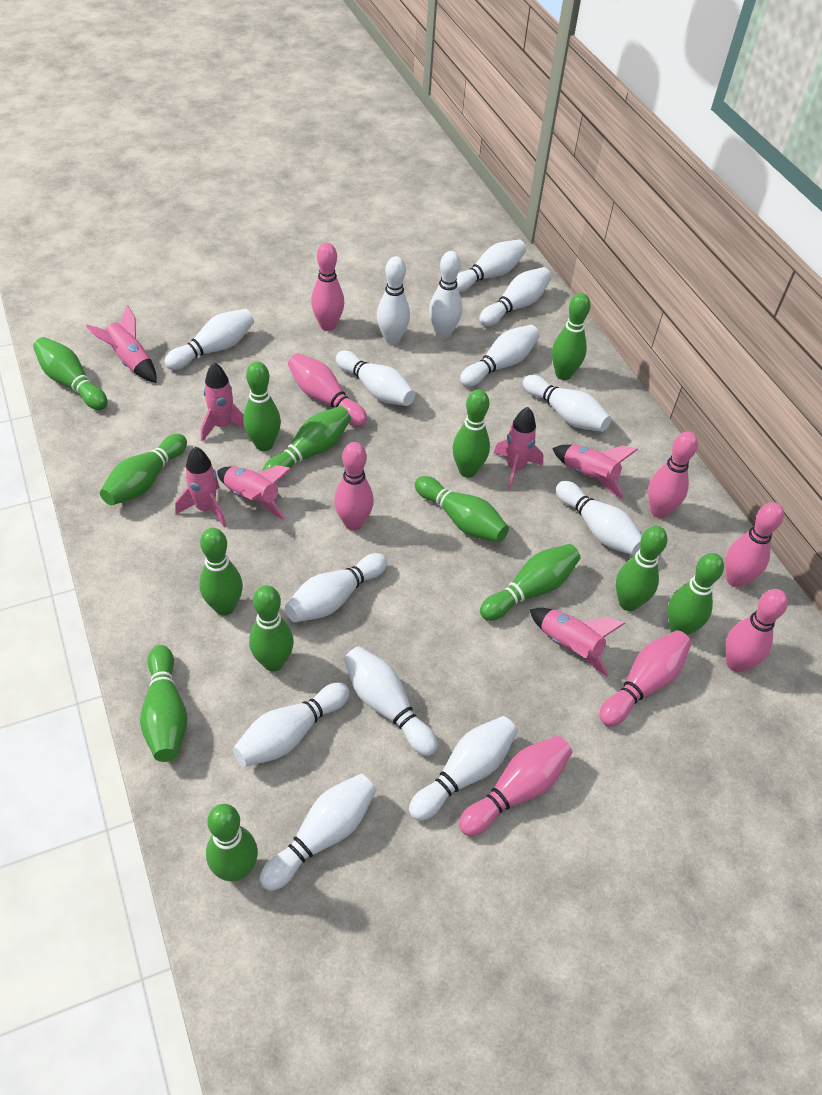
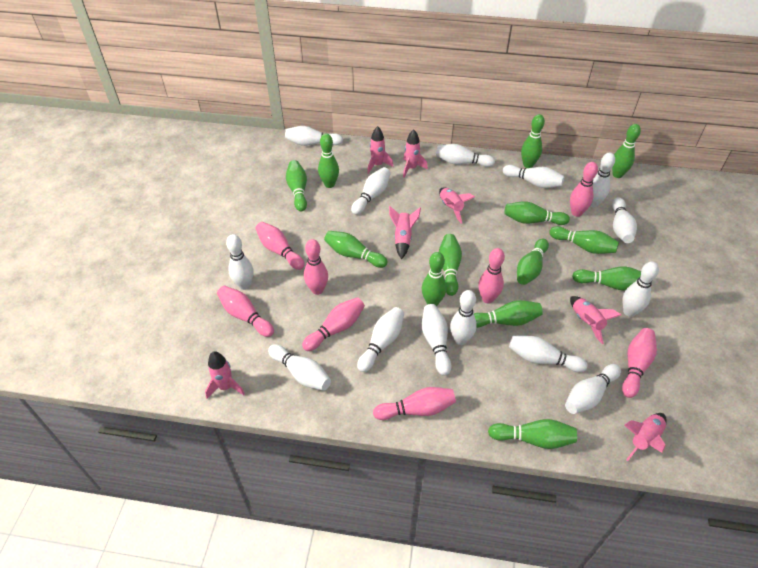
green bowling pin: 14 -> 13

